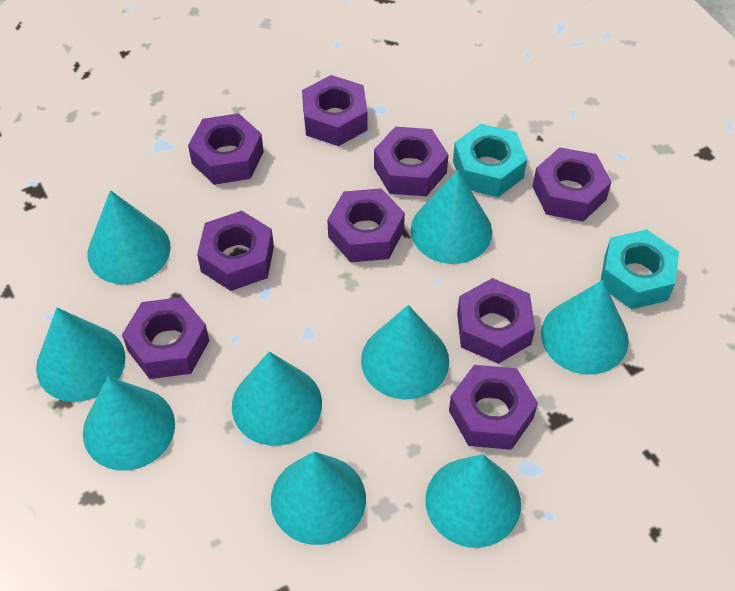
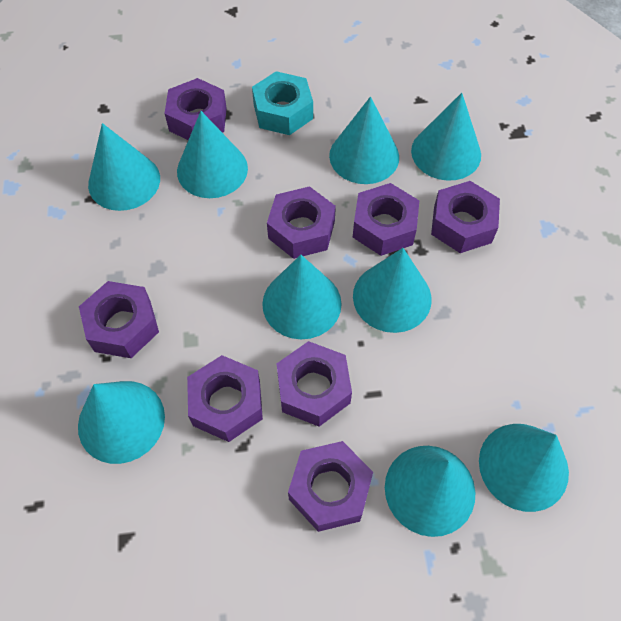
purple nut: 9 -> 8
turquoise nut: 2 -> 1

